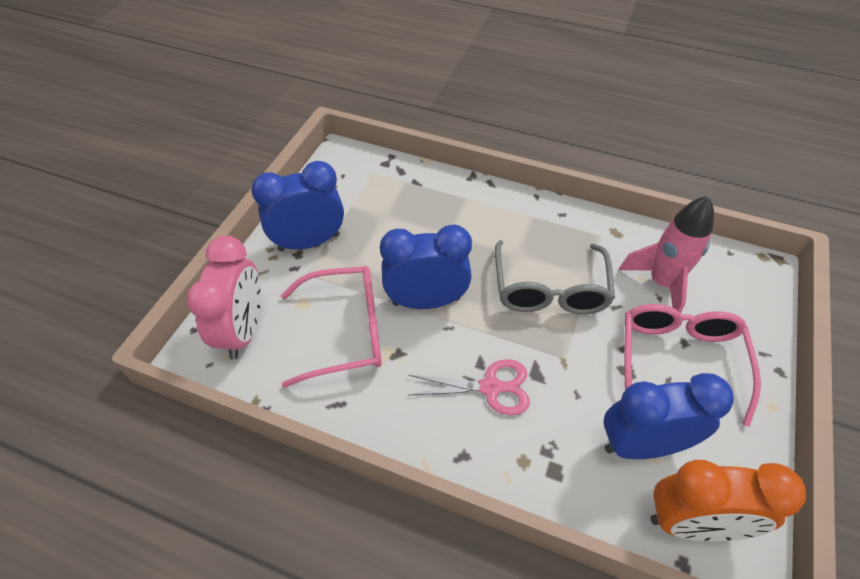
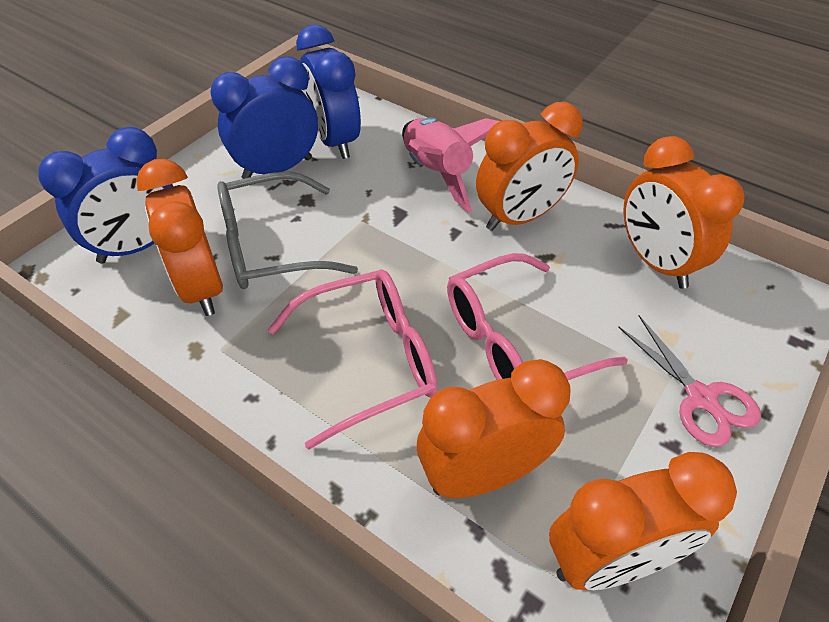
orange clock: 1 -> 5
pink clock: 1 -> 0

